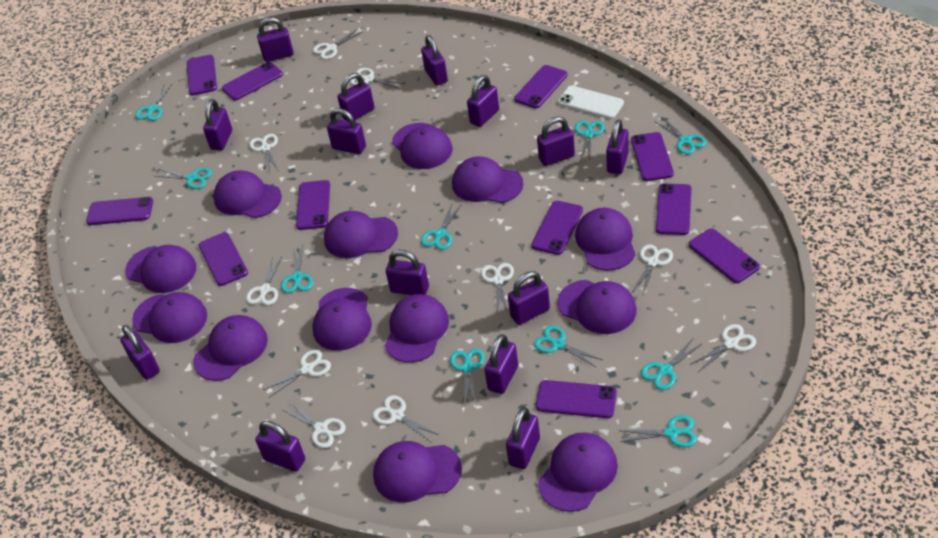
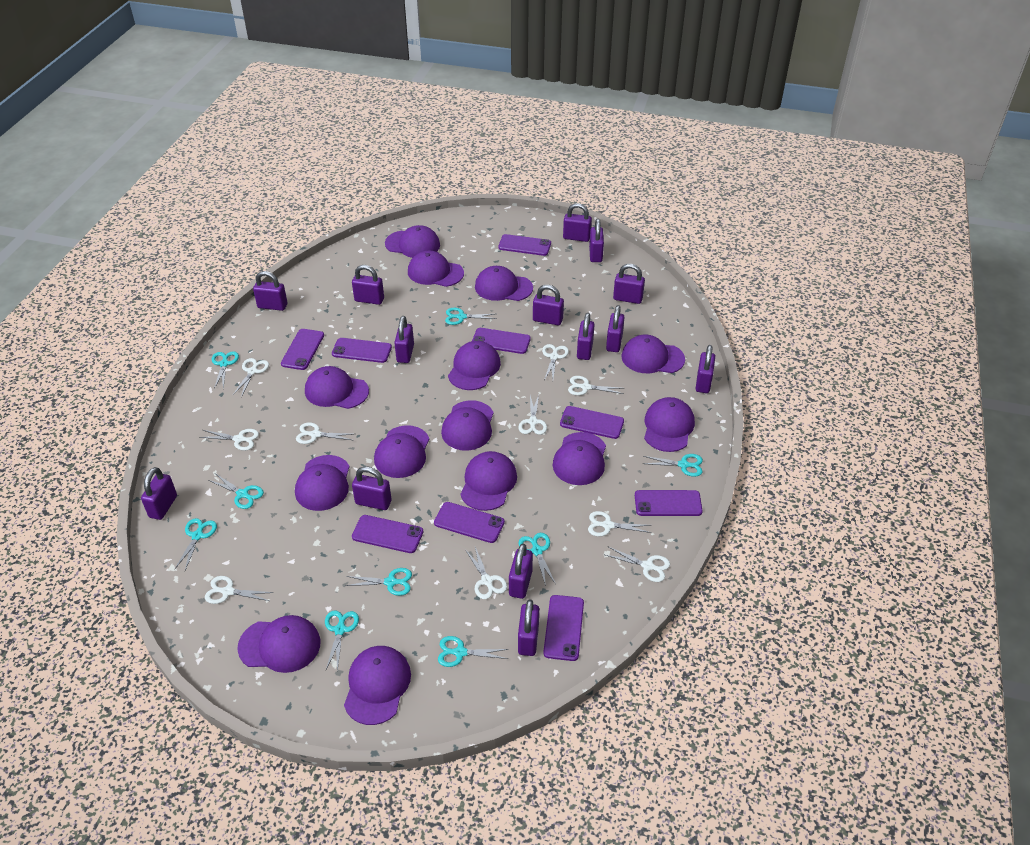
purple cap: 13 -> 14
purple phone: 11 -> 9
turquoise scissors: 10 -> 9
white phone: 1 -> 0

